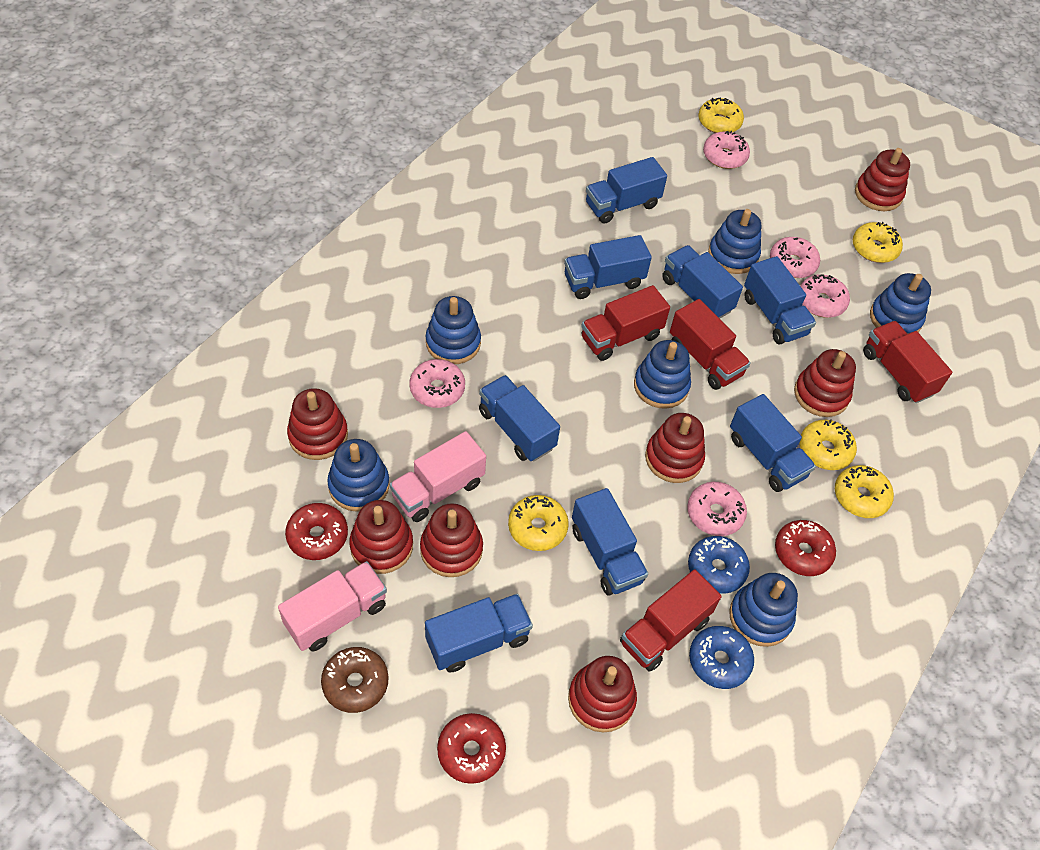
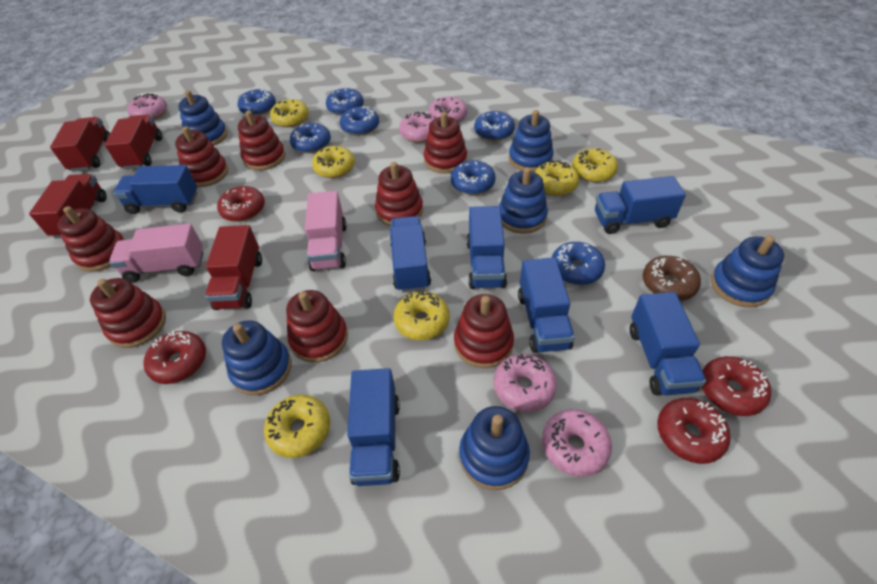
blue donut: 2 -> 7
blue truck: 8 -> 7
red donut: 3 -> 4
red stacking toy: 7 -> 8
yellow donut: 5 -> 6

